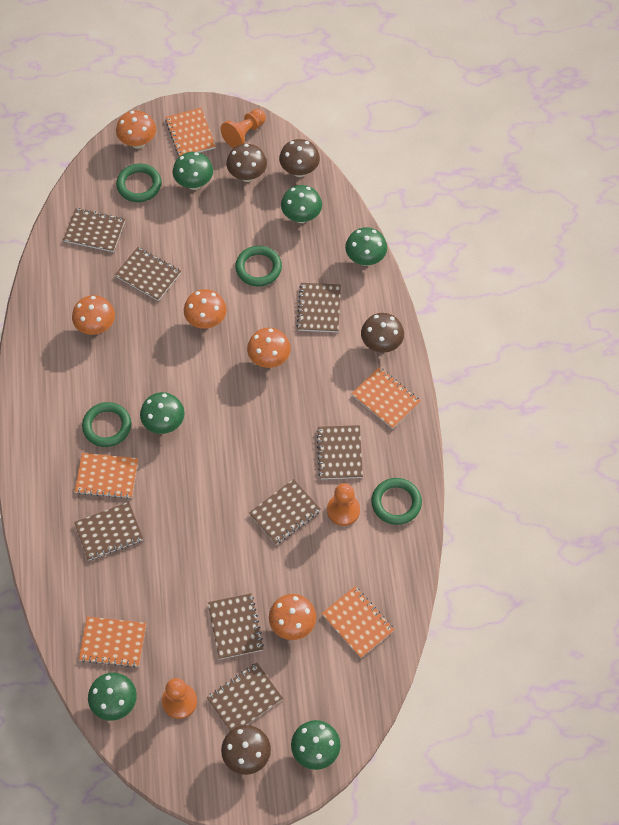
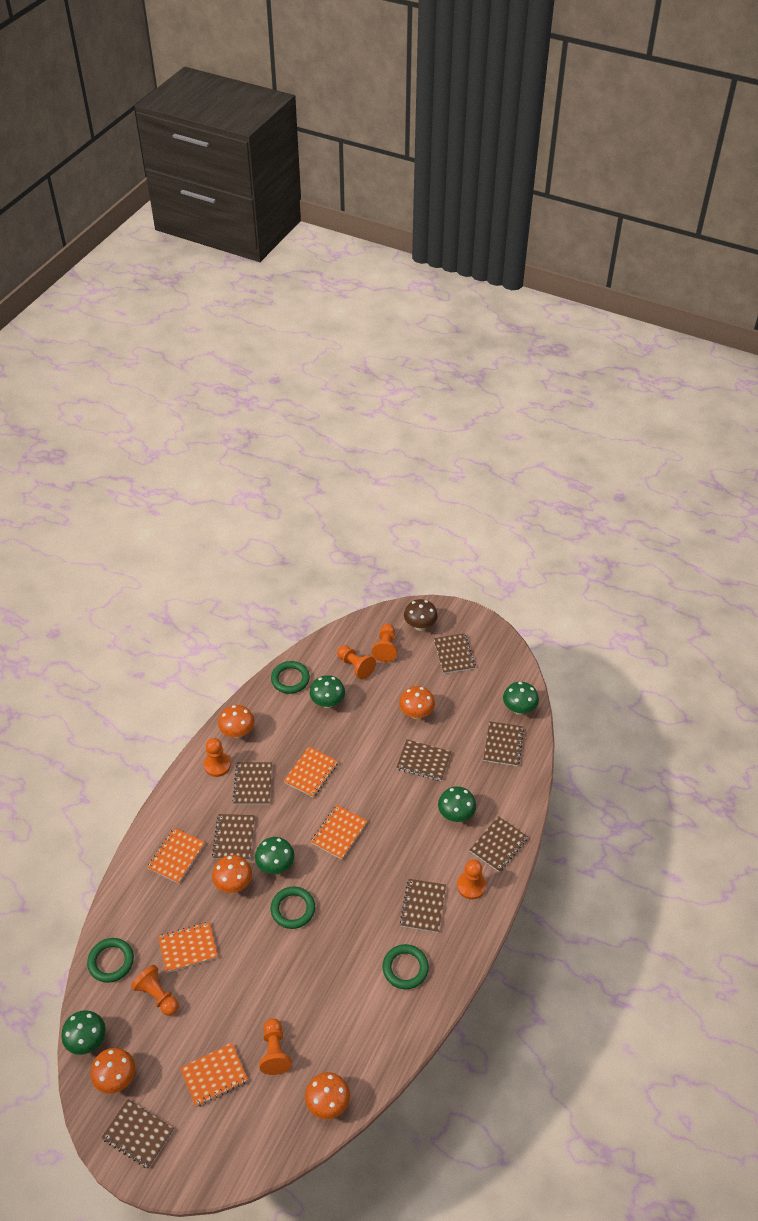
brown mushroom: 4 -> 1
green mushroom: 6 -> 5
orange pawn: 3 -> 6

